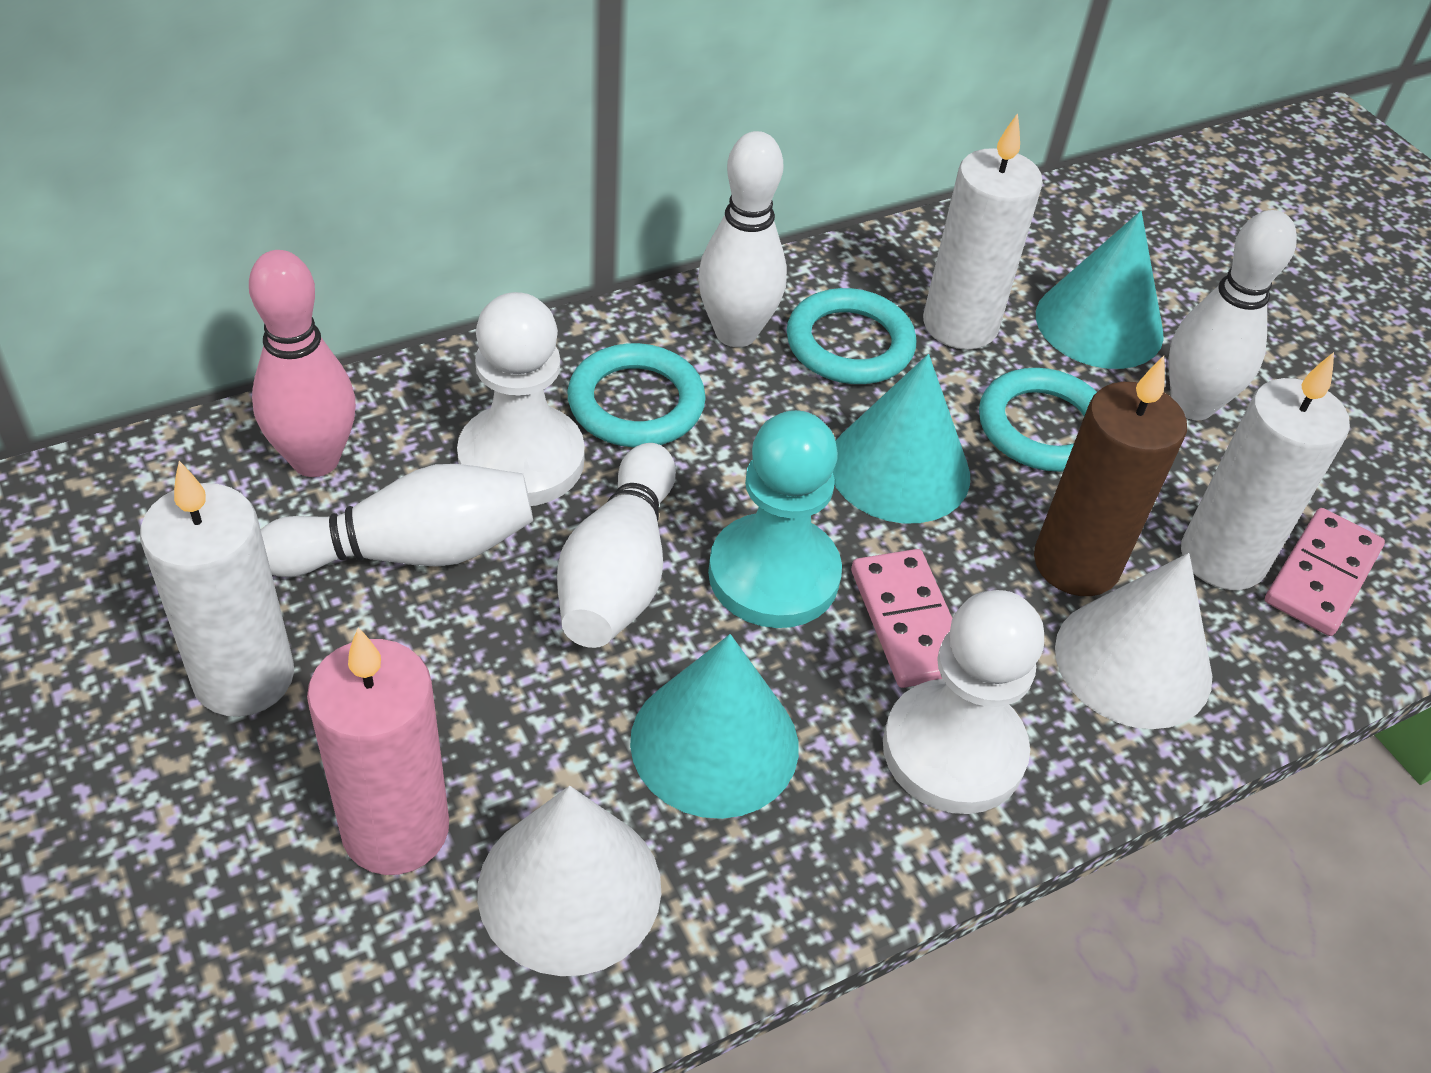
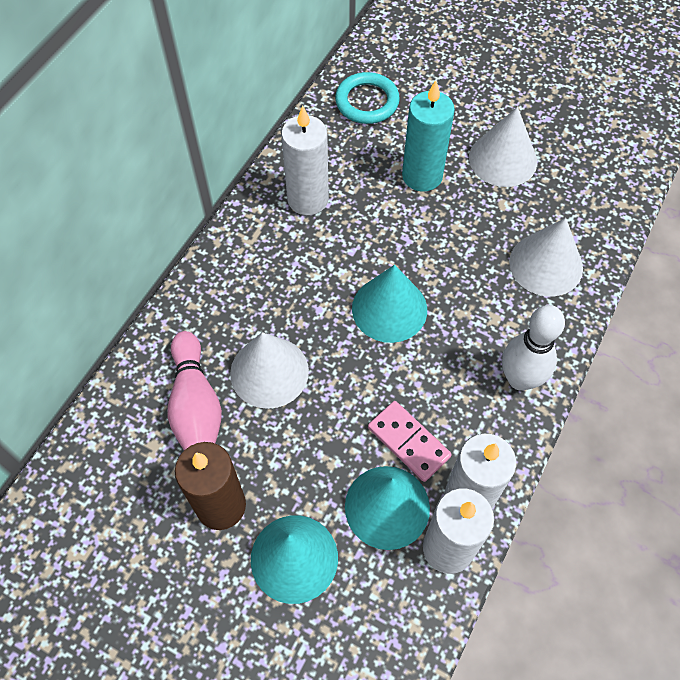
pink candle: 1 -> 0
pink domino: 2 -> 1
turquoise candle: 0 -> 1
turquoise pawn: 1 -> 0
turquoise ring: 3 -> 1
white bowling pin: 4 -> 1
white cone: 2 -> 3
white pawn: 2 -> 0

